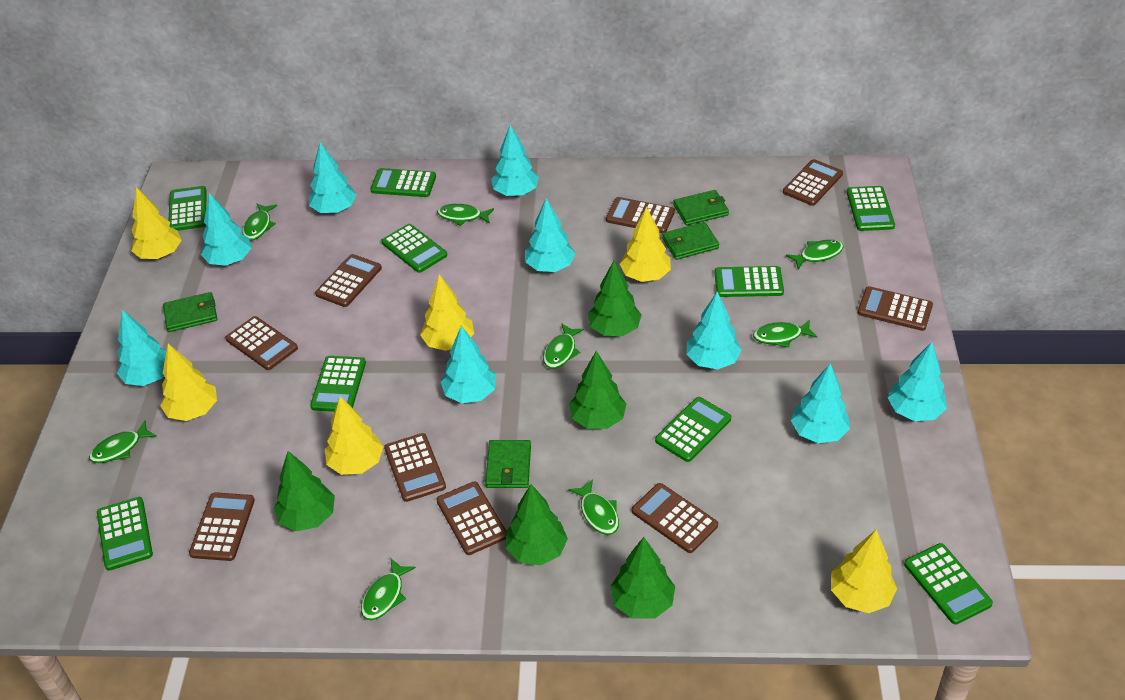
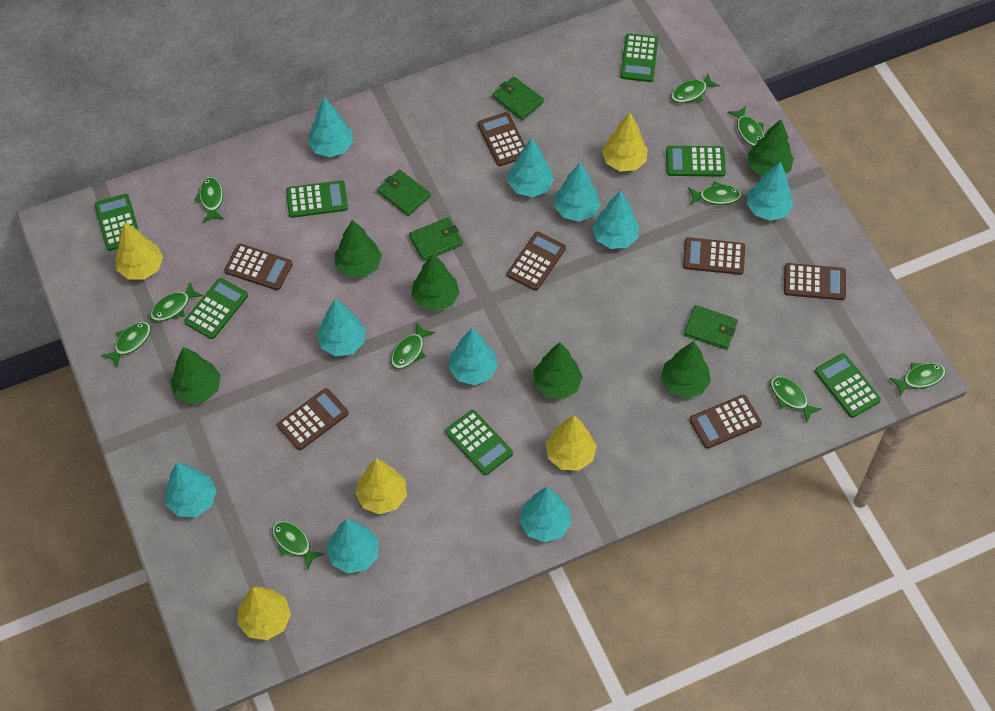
brown calculator: 9 -> 7
green calculator: 9 -> 7
green fish: 8 -> 10
green tree: 5 -> 6
turquoise tree: 9 -> 10
yellow tree: 6 -> 5

